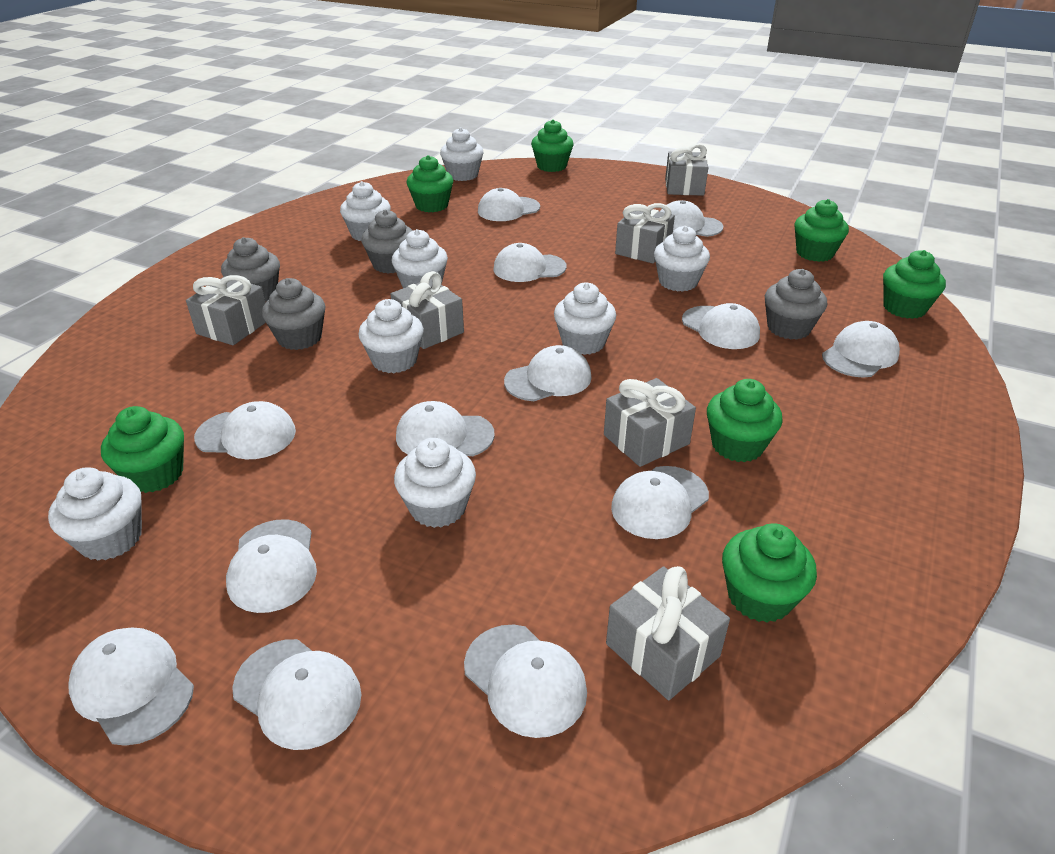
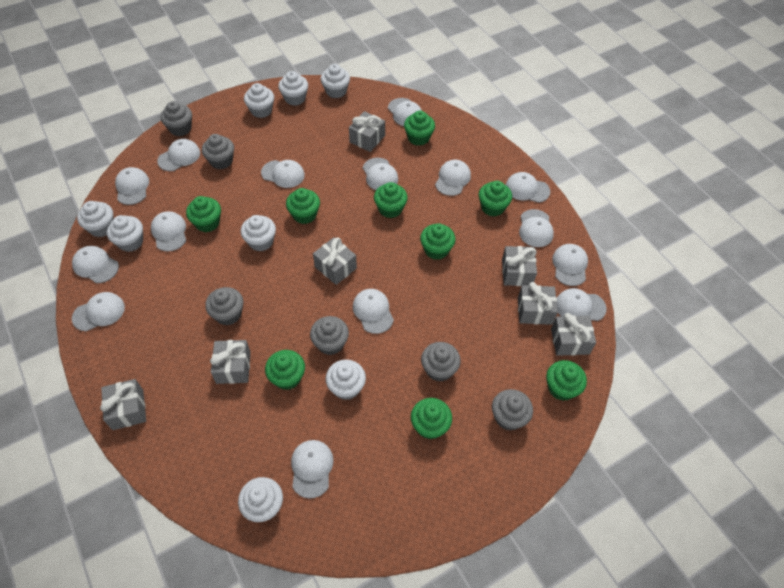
green cupcake: 7 -> 9
grey cupcake: 4 -> 6
grey gift: 6 -> 7
white cap: 13 -> 15

